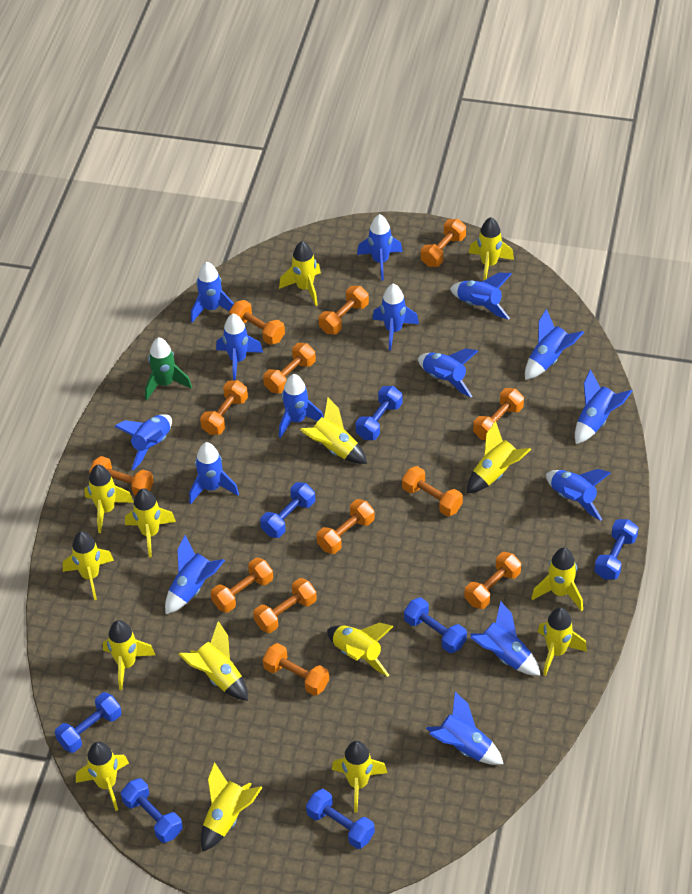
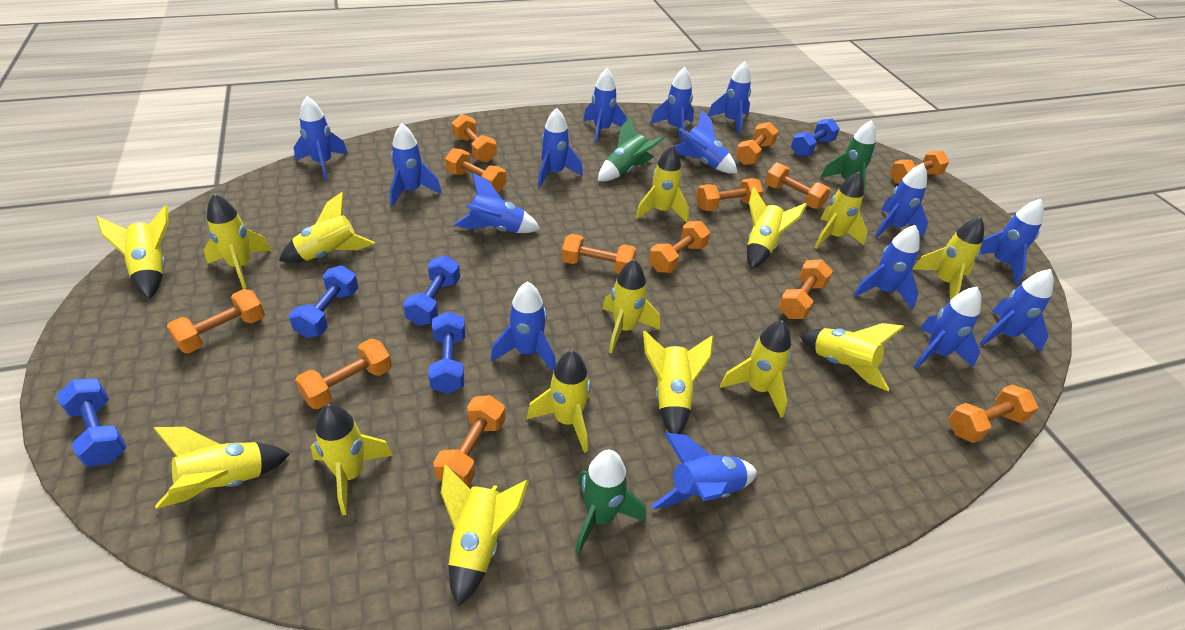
blue dumbbell: 7 -> 5
green rocket: 1 -> 3

